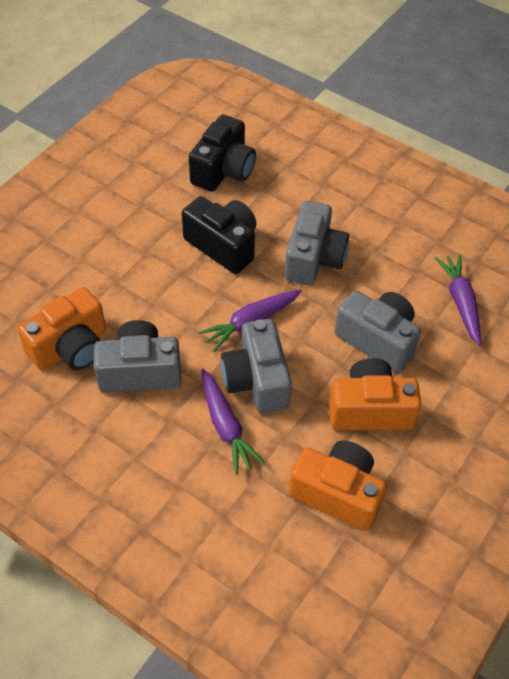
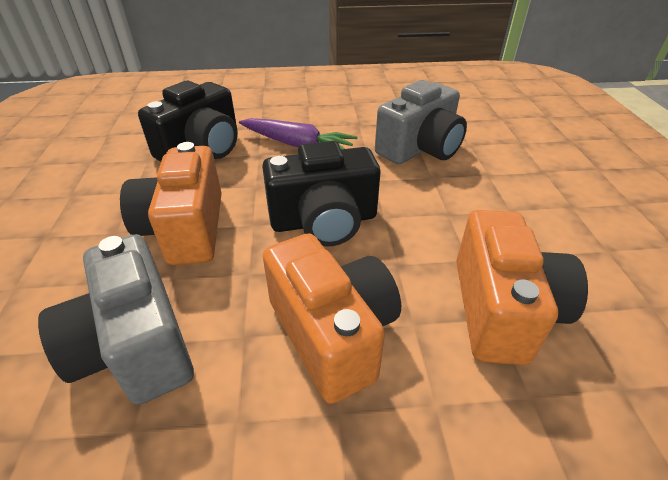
grey camera: 4 -> 2
purple carrot: 3 -> 1

